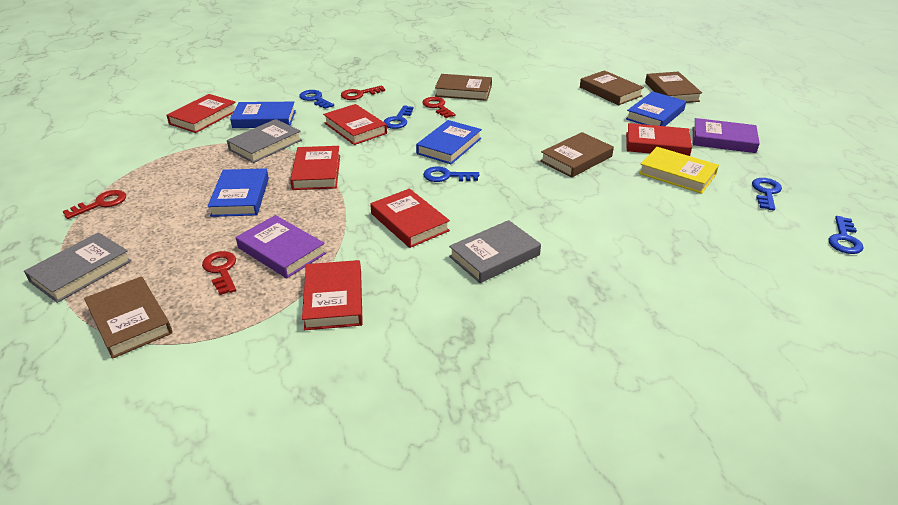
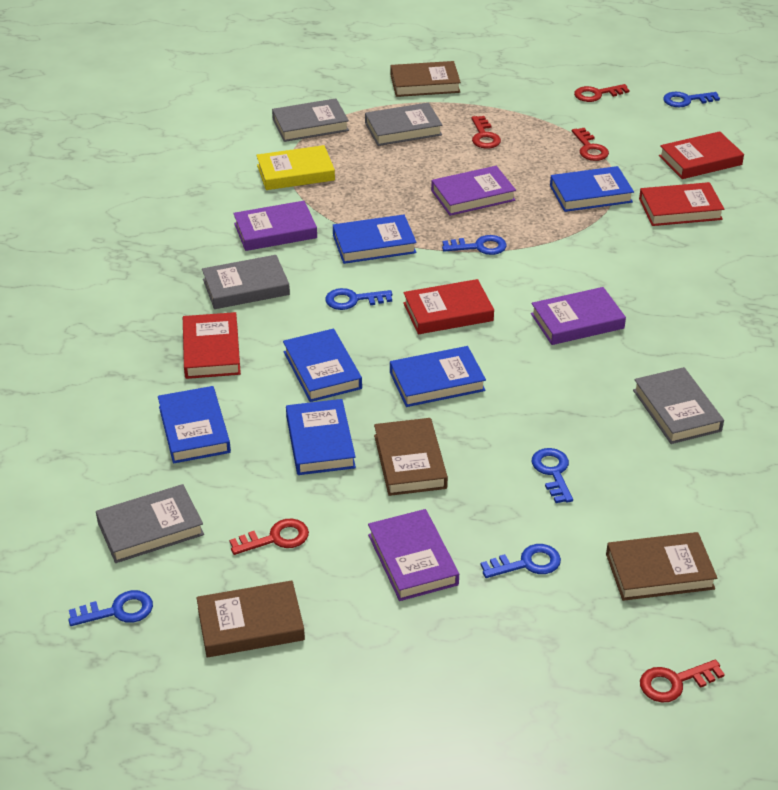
blue book: 4 -> 6
blue key: 5 -> 6
brown book: 5 -> 4
grey book: 3 -> 5
purple book: 2 -> 4
red book: 6 -> 4
red key: 4 -> 5

